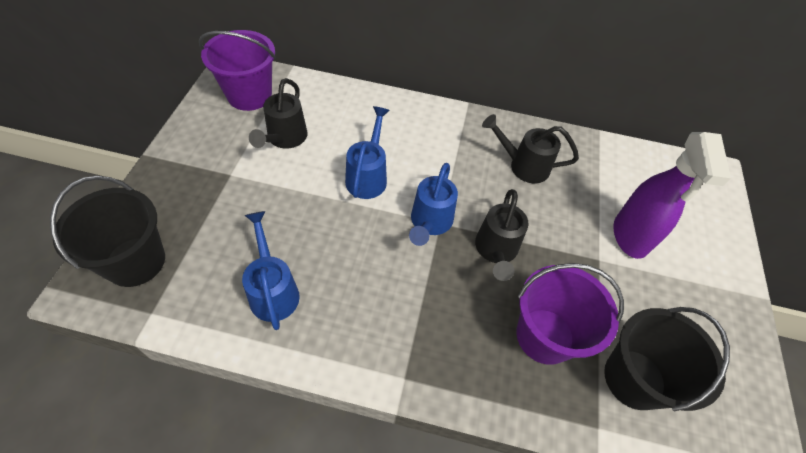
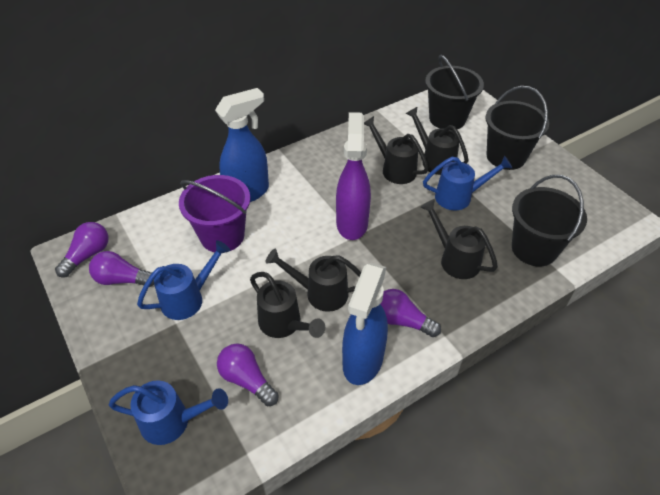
black bucket: 2 -> 3
black watering can: 3 -> 5
blue spray bottle: 0 -> 2
purple bucket: 2 -> 1
purple light bulb: 0 -> 4

